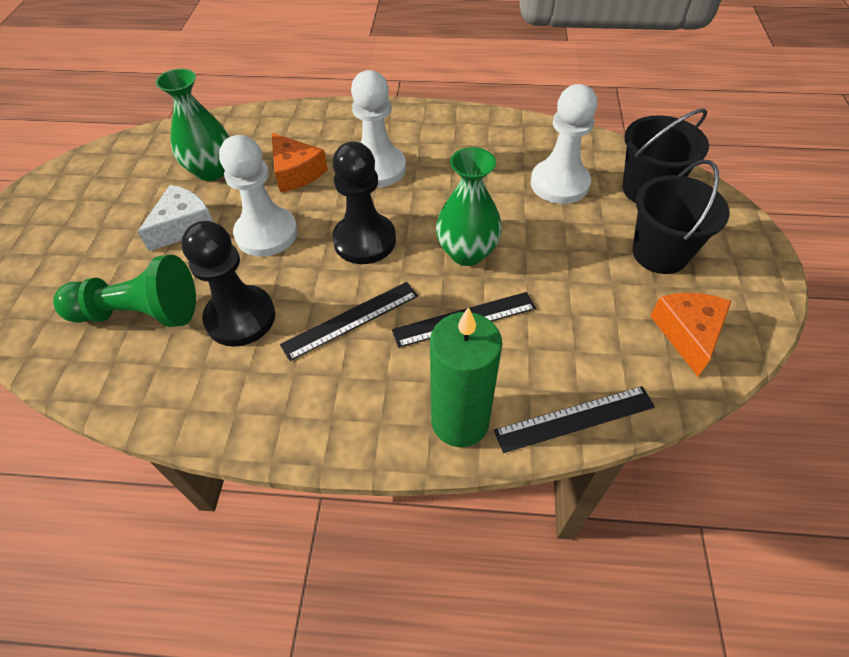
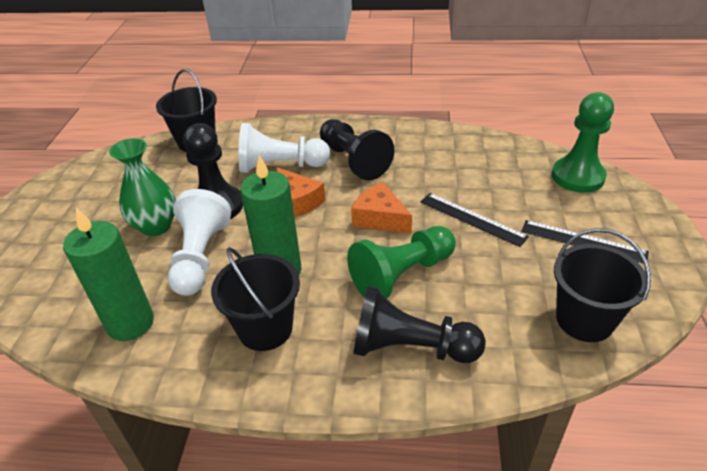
black bucket: 2 -> 3
black pawn: 2 -> 3
black ruler: 3 -> 2
green candle: 1 -> 2
green pawn: 1 -> 2
green vase: 2 -> 1
white cheese: 1 -> 0
white pawn: 3 -> 2

